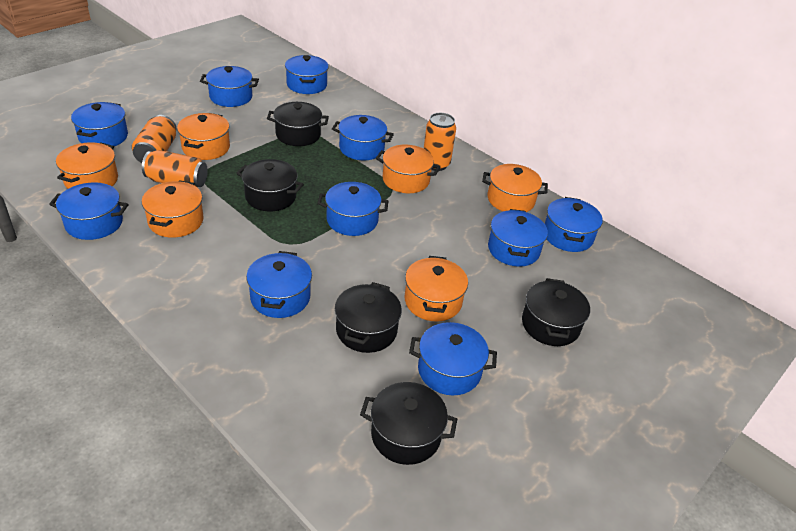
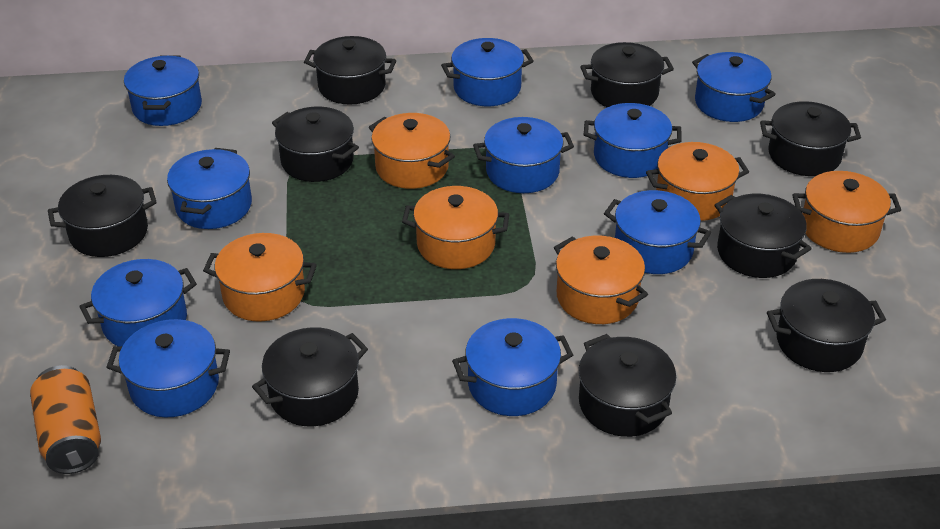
black pot: 5 -> 9
orange can: 3 -> 1

